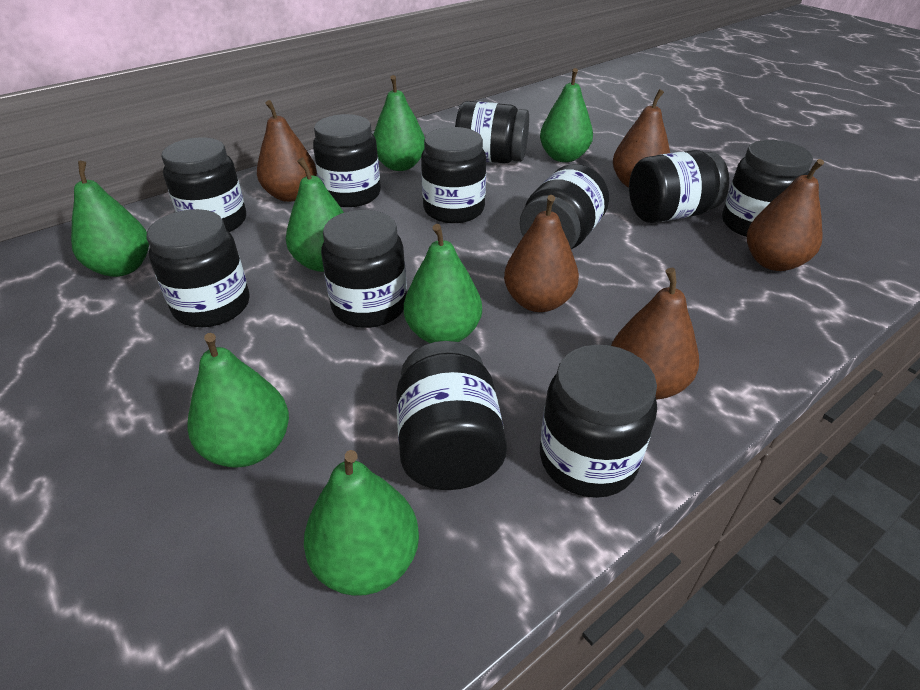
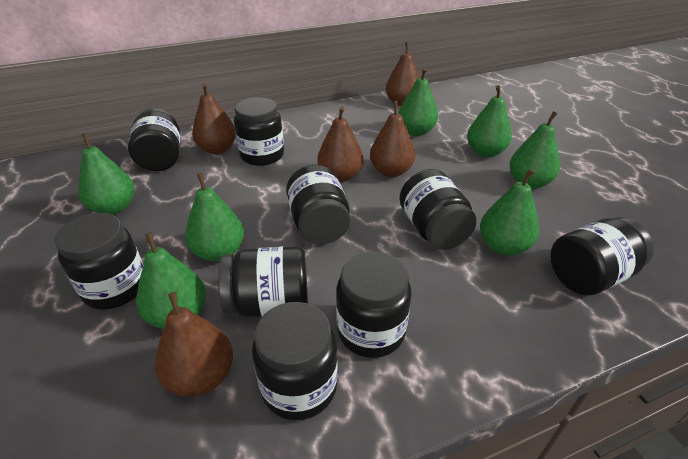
black jar: 11 -> 9

